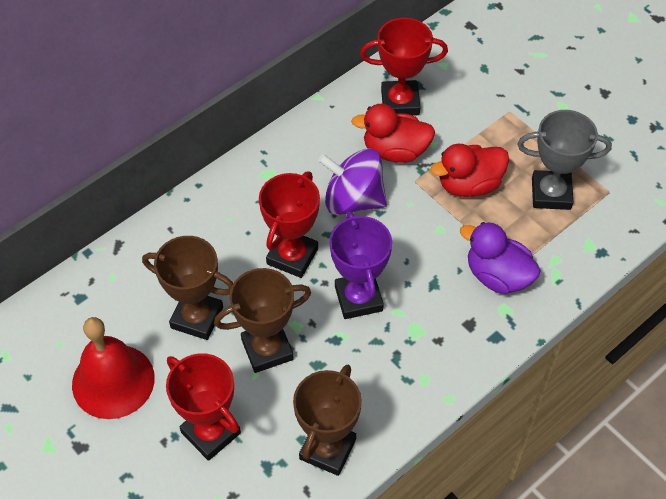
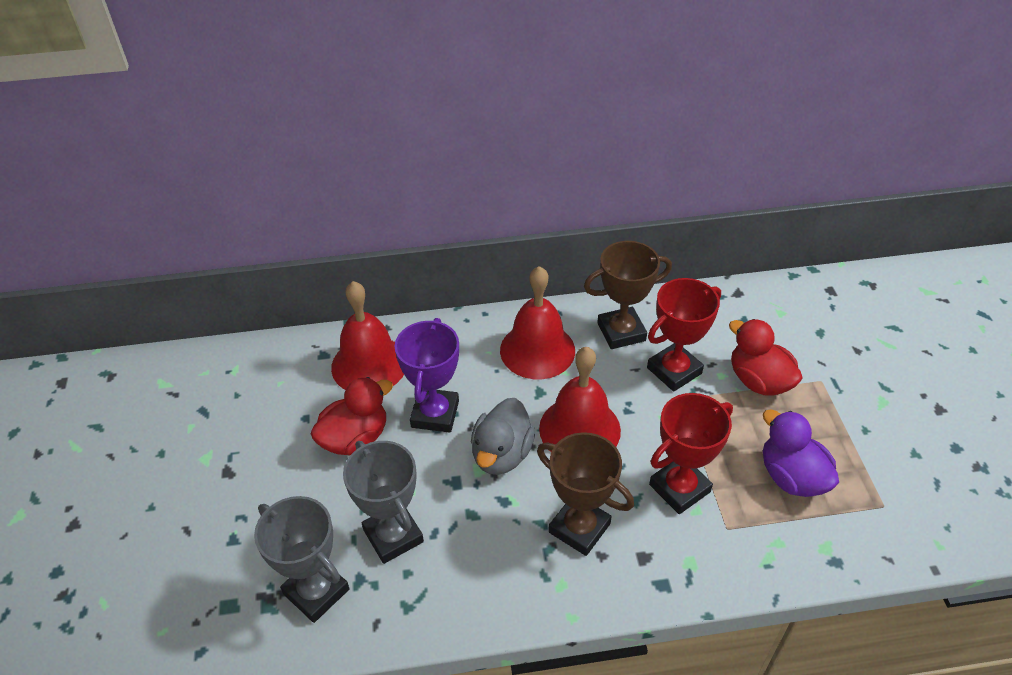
brown trophy: 3 -> 2
grey duck: 0 -> 1
grey trophy: 1 -> 2
purple spinning top: 1 -> 0
red bell: 1 -> 3
red trophy: 3 -> 2

